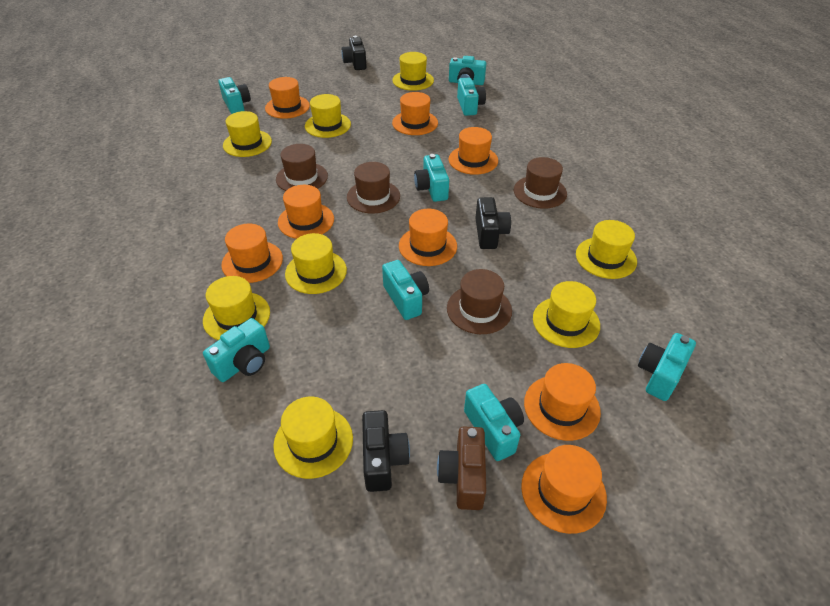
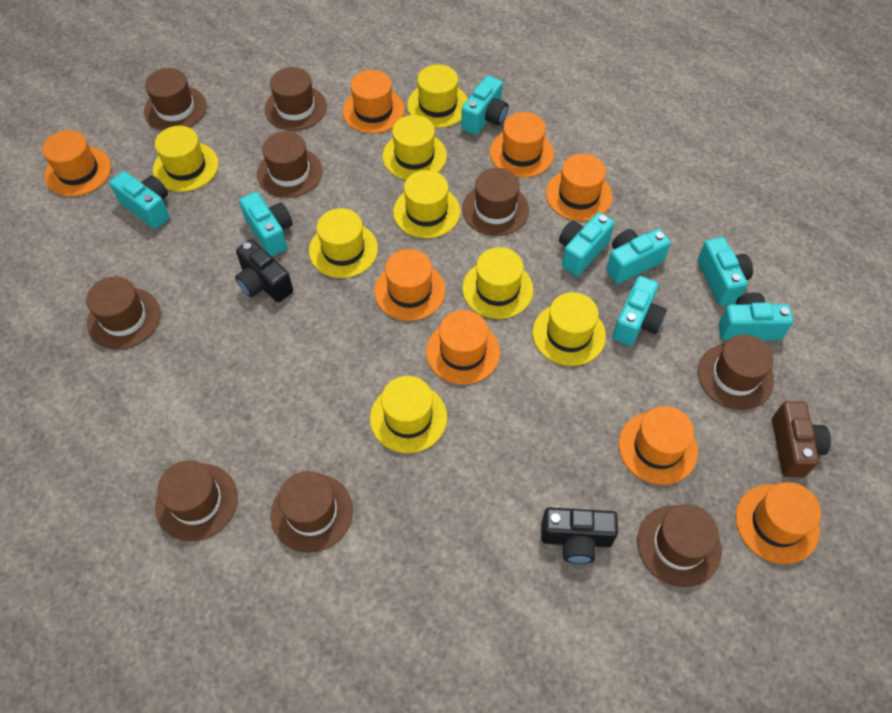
black camera: 3 -> 2
brown hat: 4 -> 9

